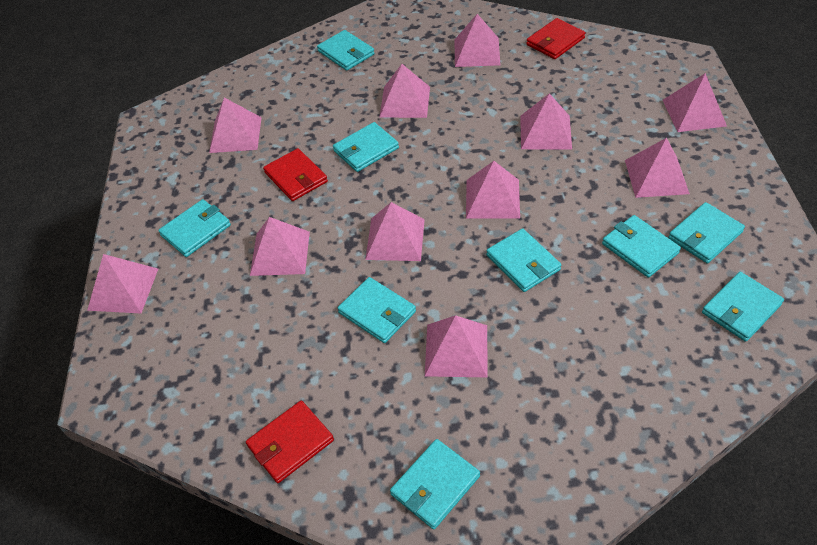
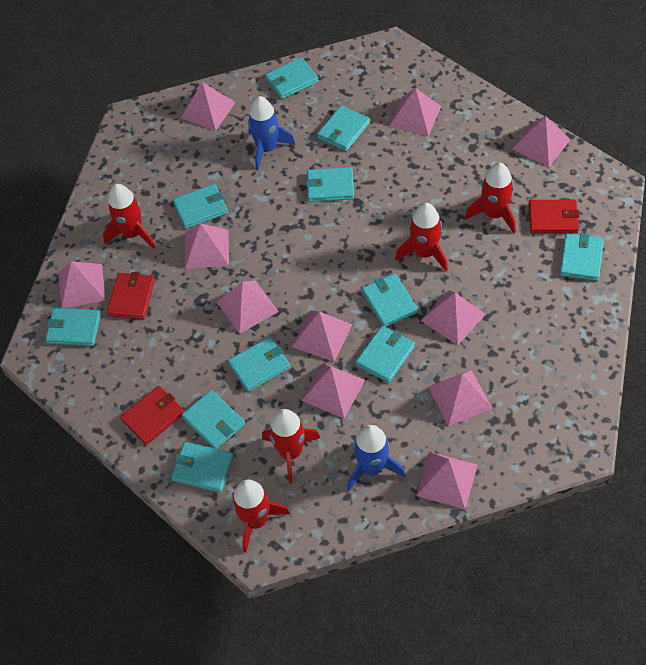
blue rocket: 0 -> 2
red rocket: 0 -> 5
turquoise wallet: 9 -> 11

